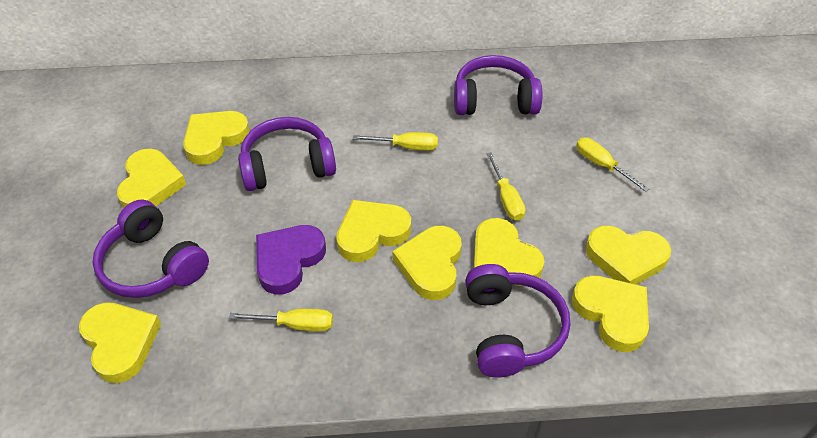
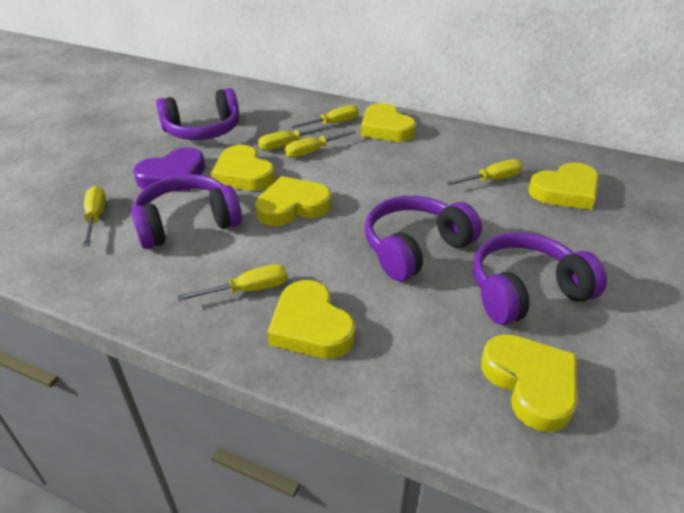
yellow heart: 8 -> 6
yellow screwdriver: 4 -> 6

